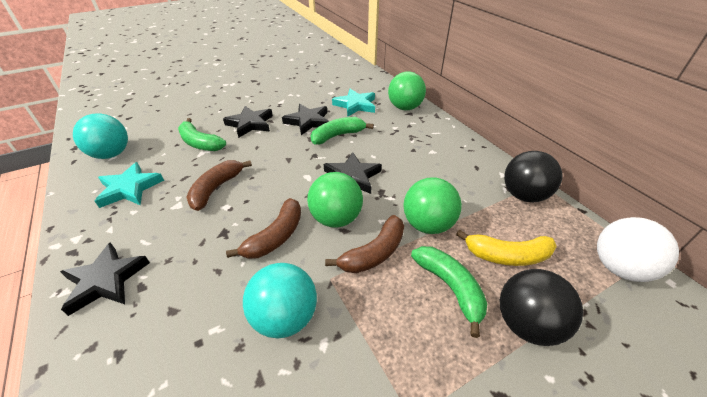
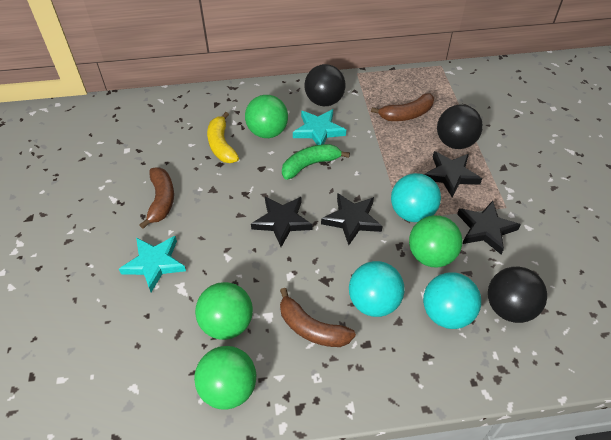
black ball: 2 -> 3
green ball: 3 -> 4
green banana: 3 -> 1
turquoise ball: 2 -> 3
white ball: 1 -> 0

